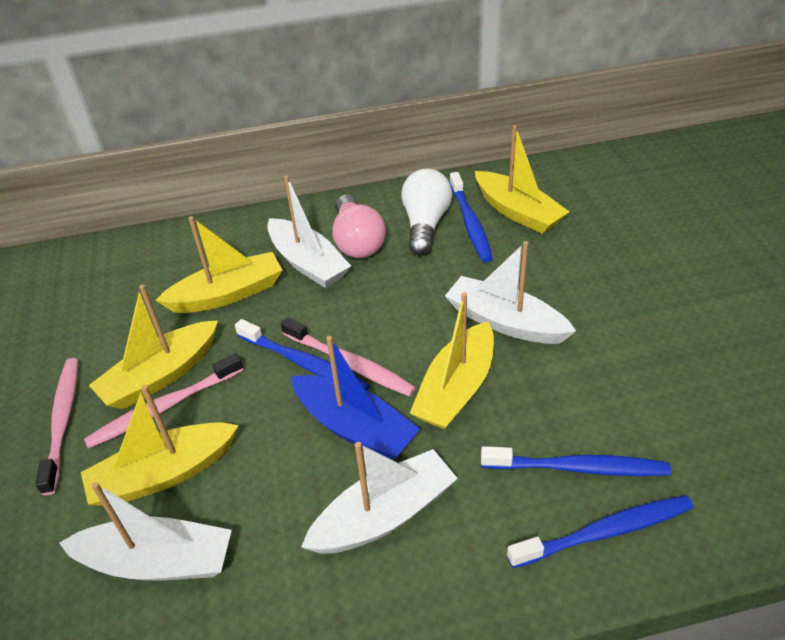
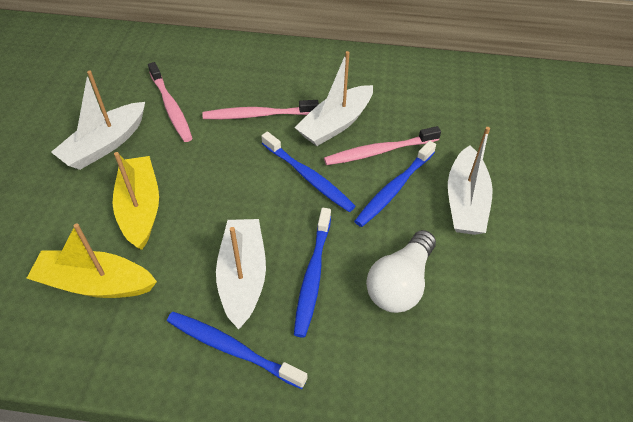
blue boat: 1 -> 0
pink light bulb: 1 -> 0
yellow boat: 5 -> 2

